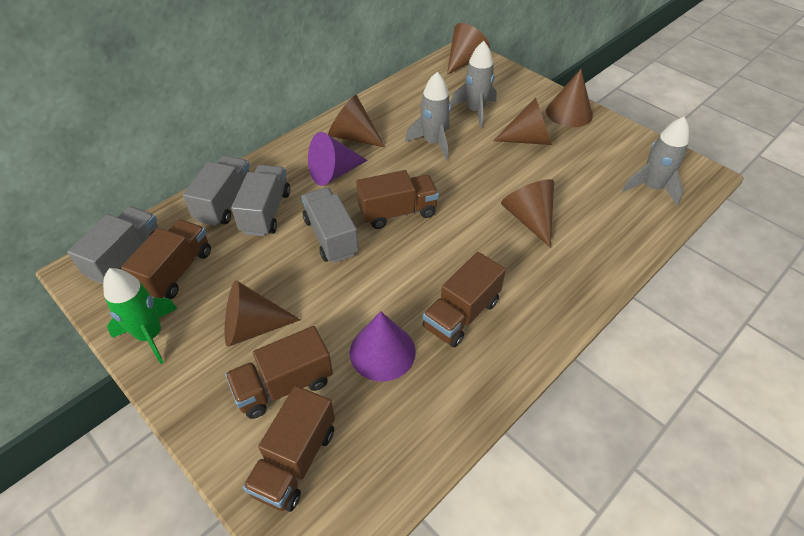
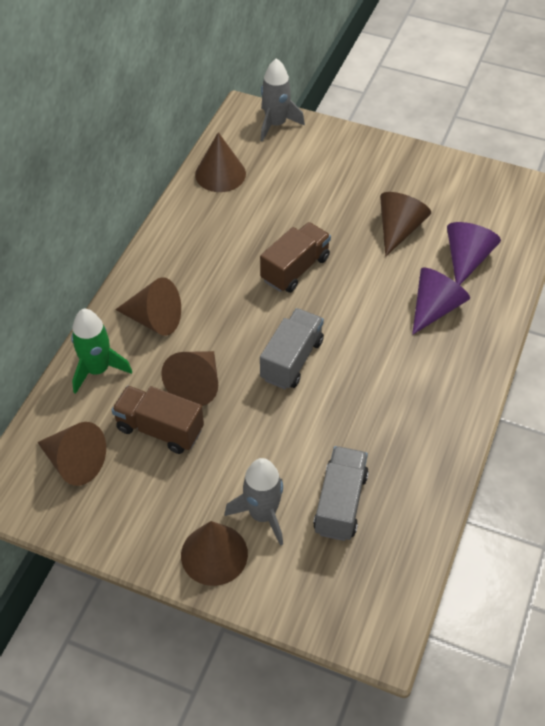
brown truck: 5 -> 2
grey rocket: 3 -> 2
grey truck: 4 -> 2

